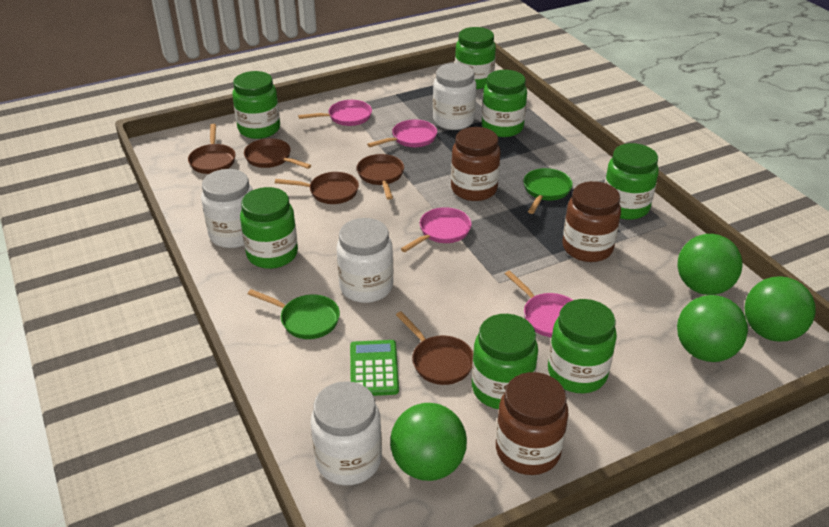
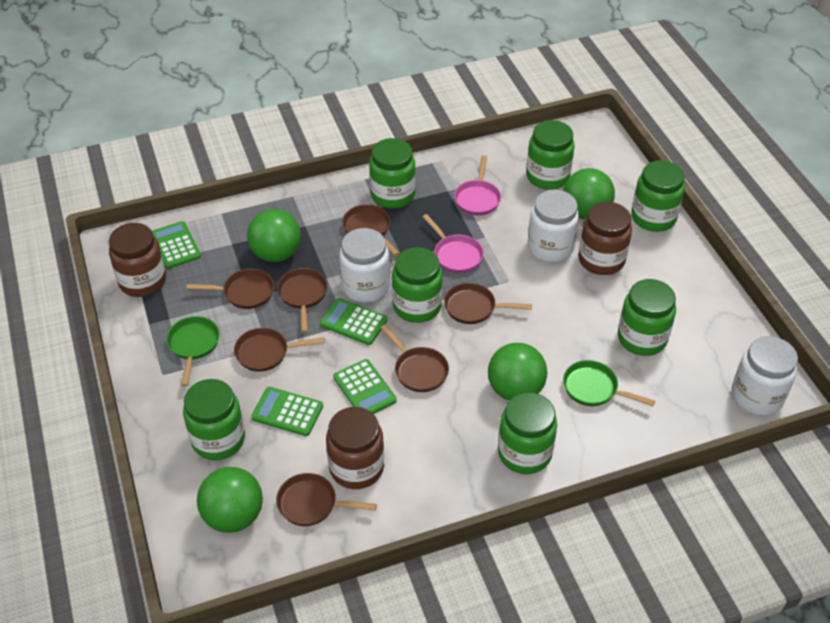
brown pan: 5 -> 7
green calculator: 1 -> 4
pink pan: 4 -> 2
white jar: 4 -> 3

